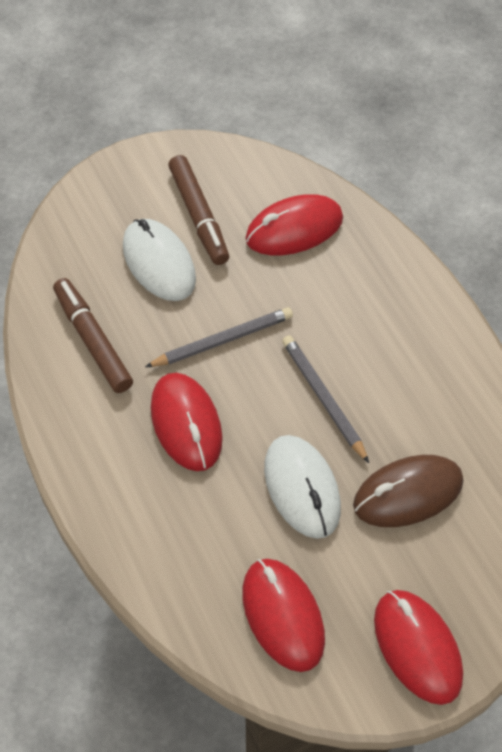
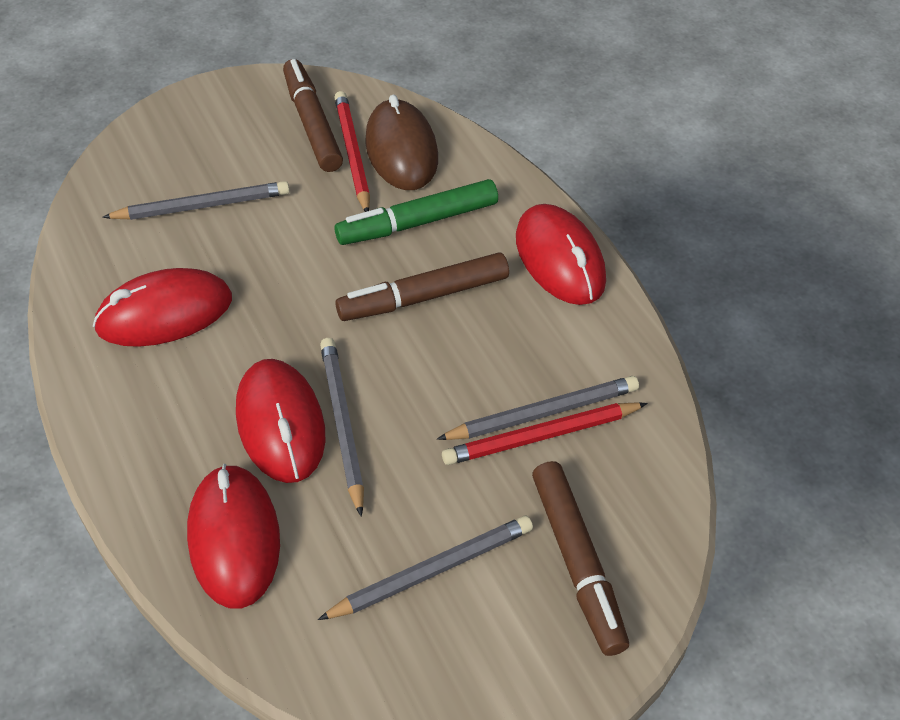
brown marker: 2 -> 3
green marker: 0 -> 1
grey pencil: 2 -> 4
red pencil: 0 -> 2
white mouse: 2 -> 0

